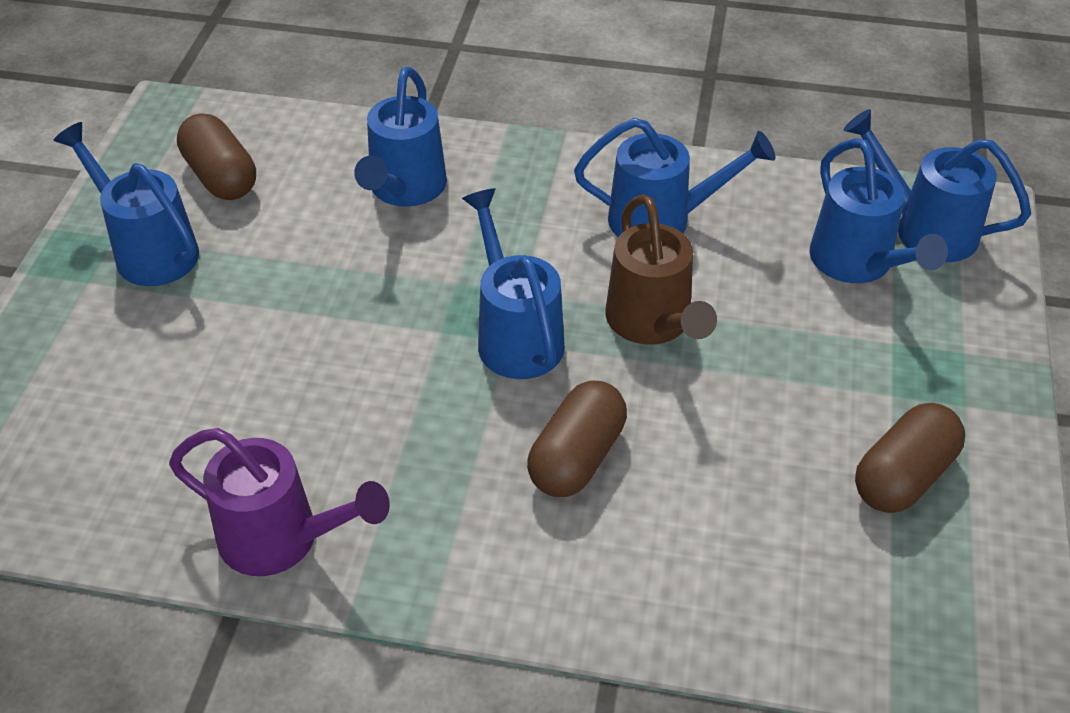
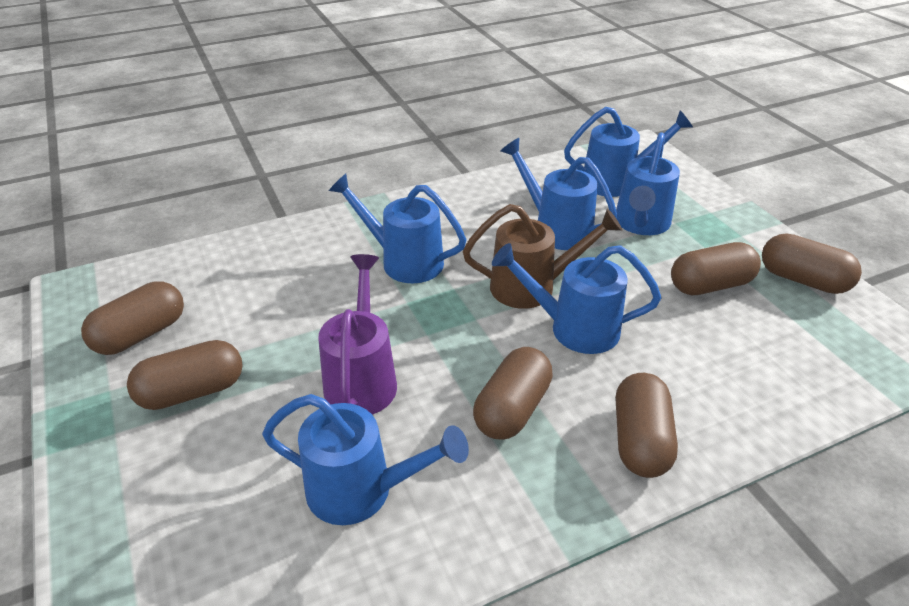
brown capsule: 3 -> 6

